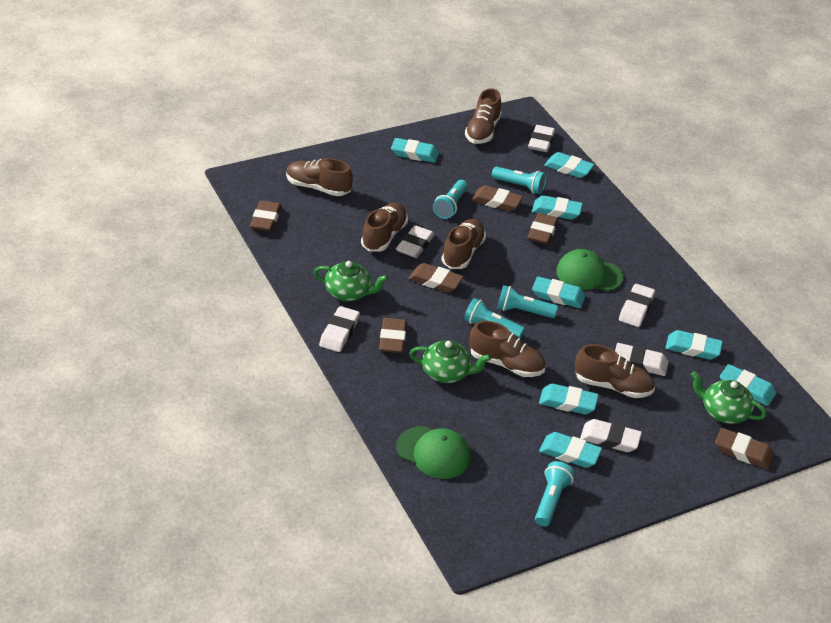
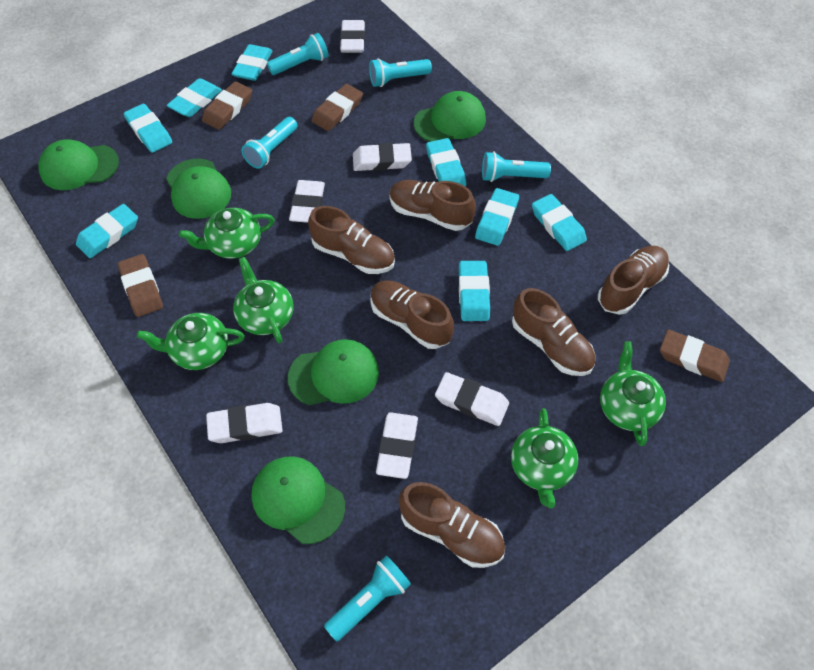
brown eraser: 6 -> 4
green cap: 2 -> 5
green teapot: 3 -> 5

